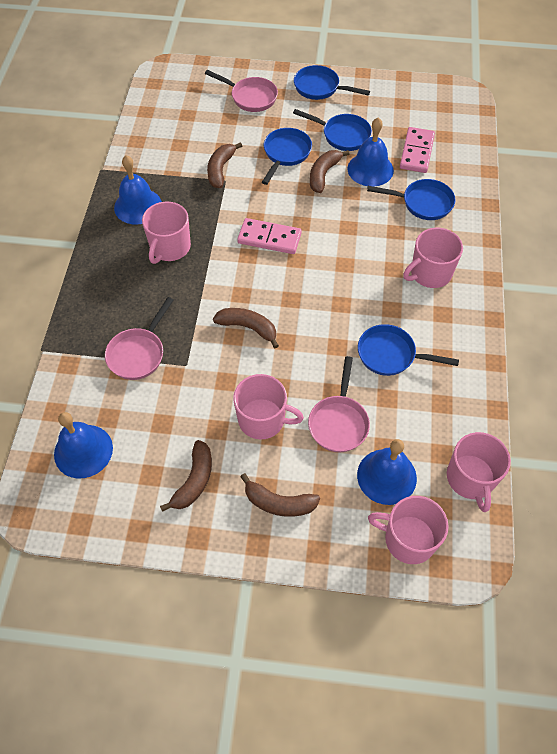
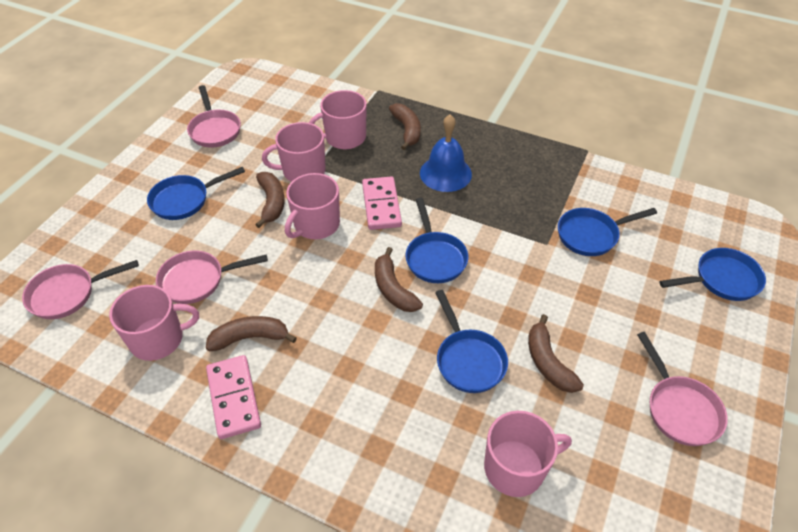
blue bell: 4 -> 1
pink pan: 3 -> 4

